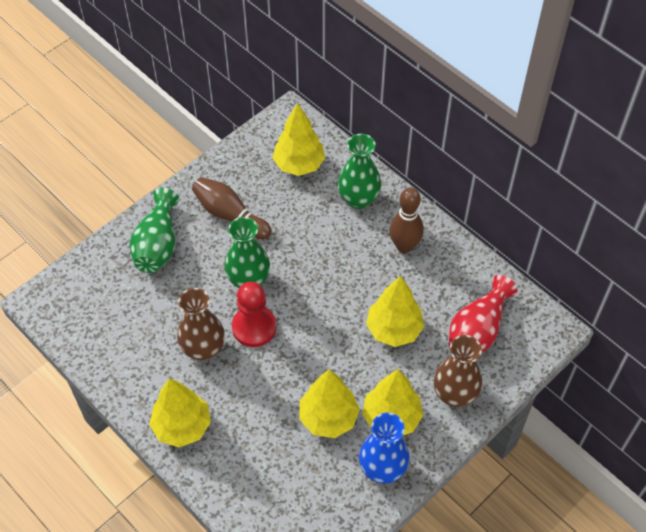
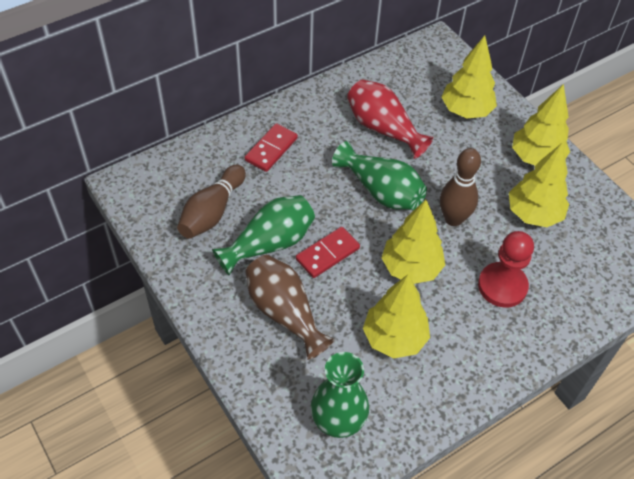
blue vase: 1 -> 0
brown vase: 2 -> 1
red domino: 0 -> 2

